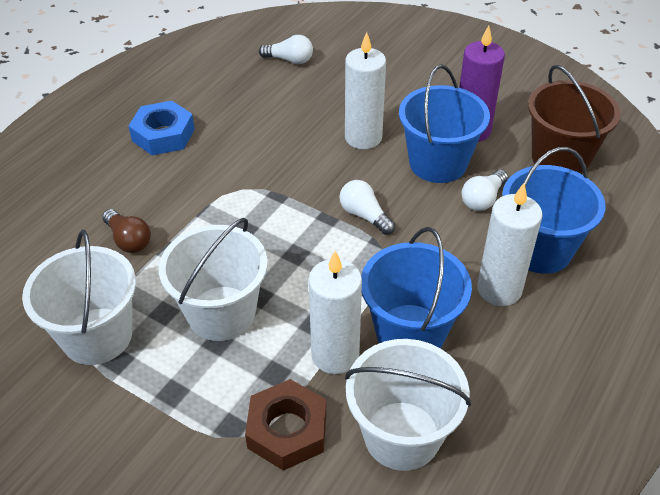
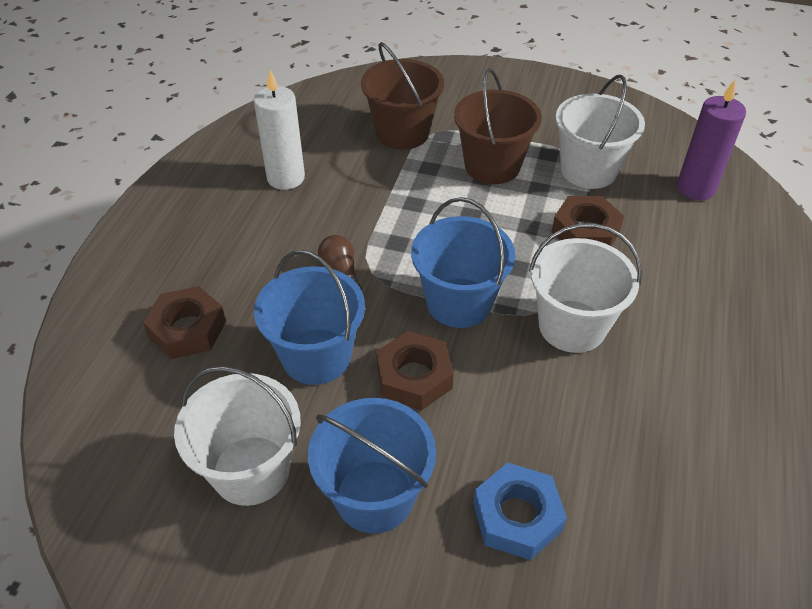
brown bucket: 1 -> 2
brown nut: 1 -> 3
white candle: 3 -> 1
white light bulb: 3 -> 0

